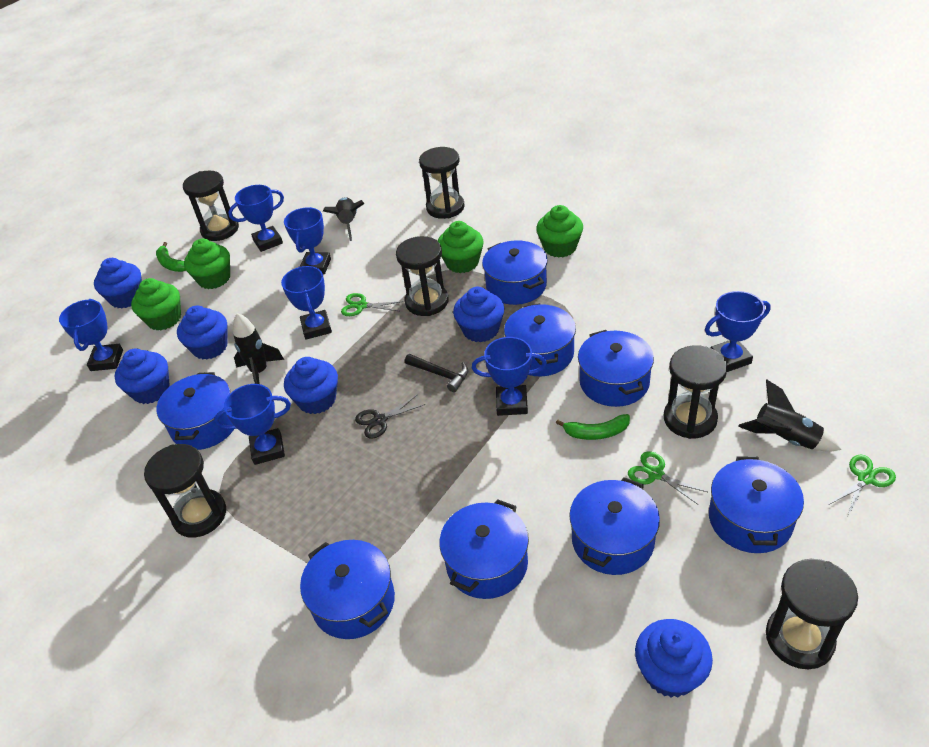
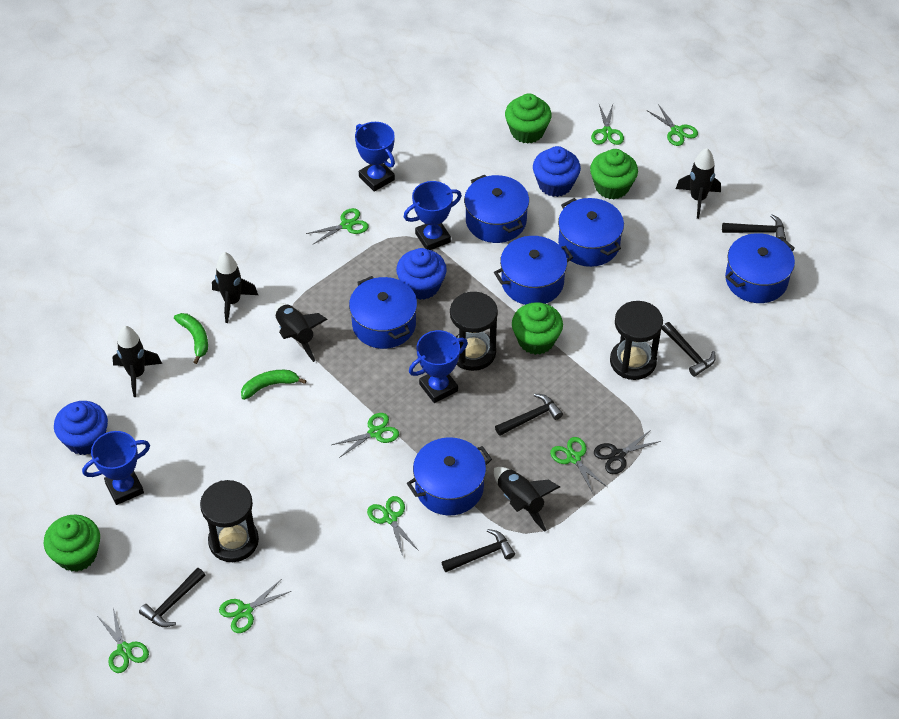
black hammer: 1 -> 5
black hourglass: 6 -> 3
black rocket: 3 -> 5
blue cupcake: 6 -> 3
blue pot: 8 -> 6
blue trophy: 7 -> 4
green scissors: 3 -> 8

